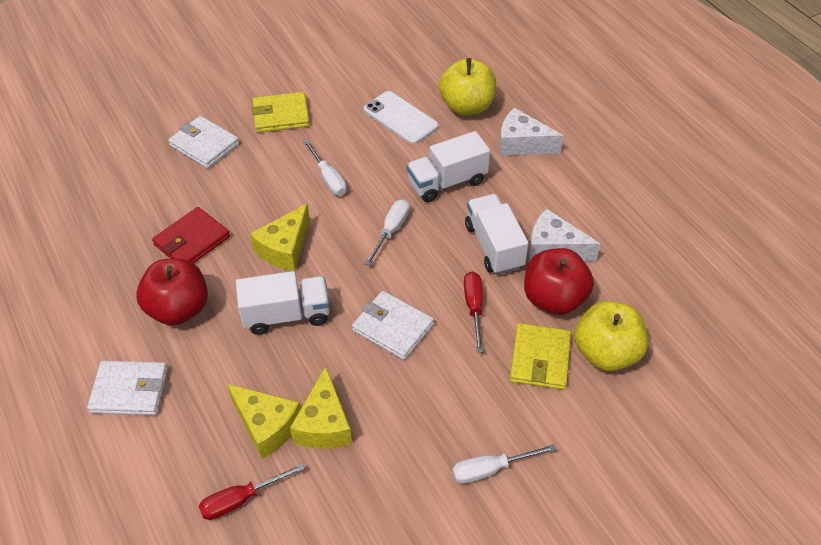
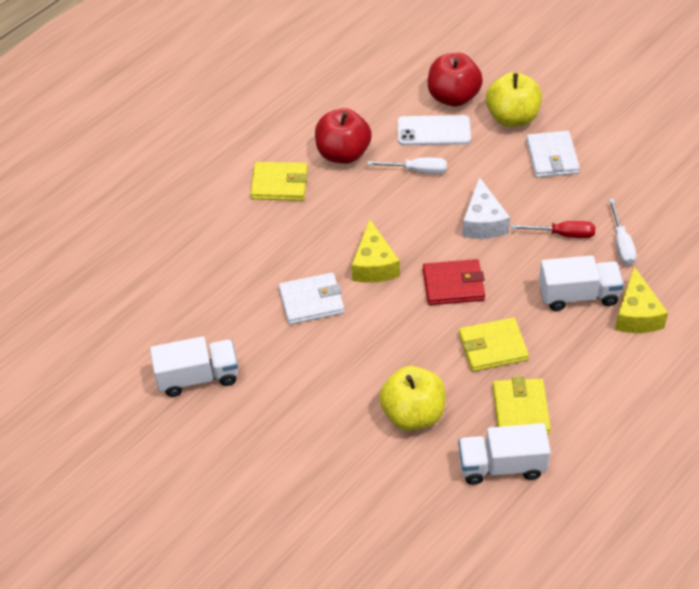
red screwdriver: 2 -> 1
white cheese: 2 -> 1
white screwdriver: 3 -> 2
white wallet: 3 -> 2
yellow cheese: 3 -> 2
yellow wallet: 2 -> 3

